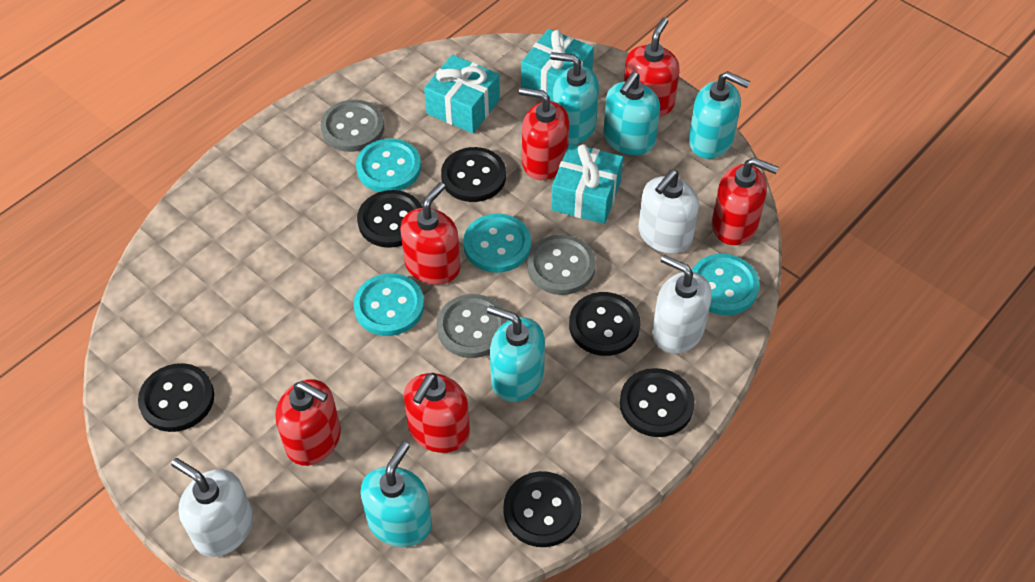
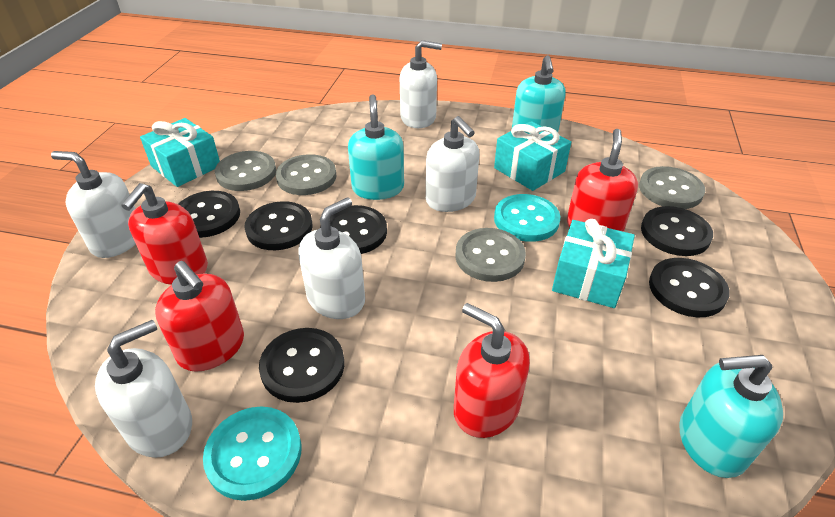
grey button: 3 -> 4
red soap dispenser: 6 -> 4
turquoise button: 4 -> 2
turquoise soap dispenser: 5 -> 3
white soap dispenser: 3 -> 5

